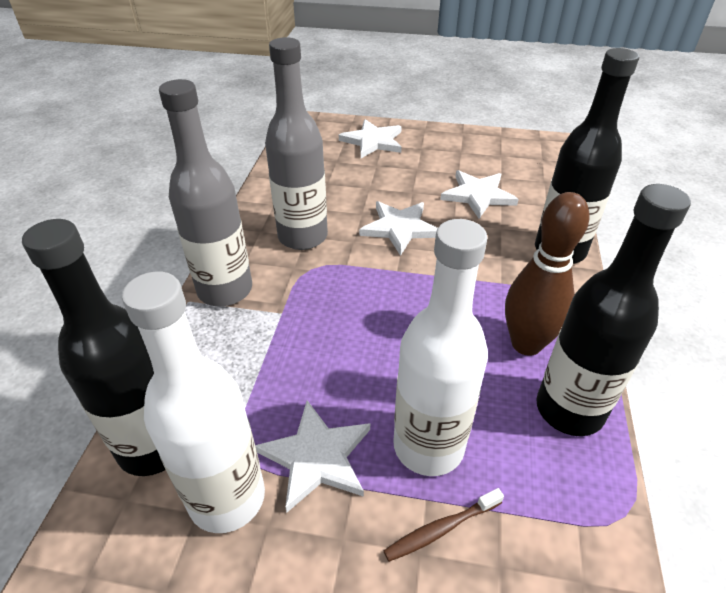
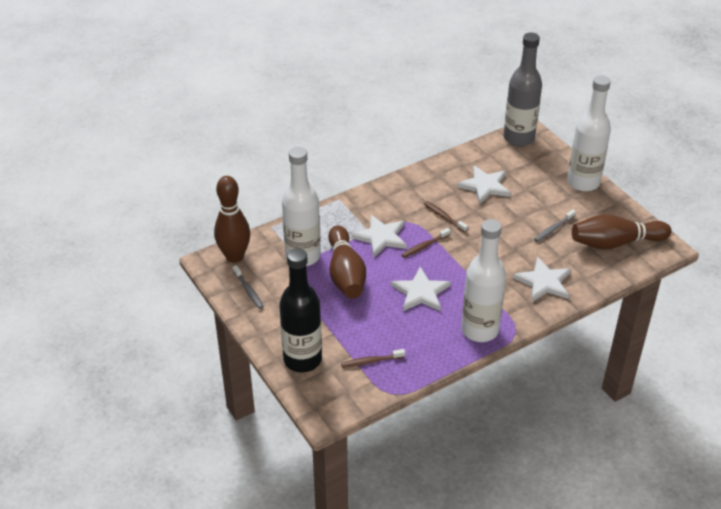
black bottle: 3 -> 1
brown bowling pin: 1 -> 3
brown toothbrush: 1 -> 3
grey bottle: 2 -> 1
grey toothbrush: 0 -> 2
white bottle: 2 -> 3

